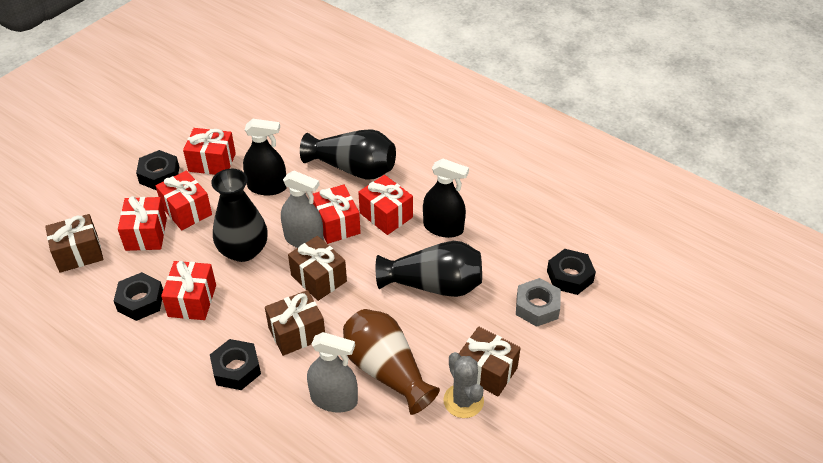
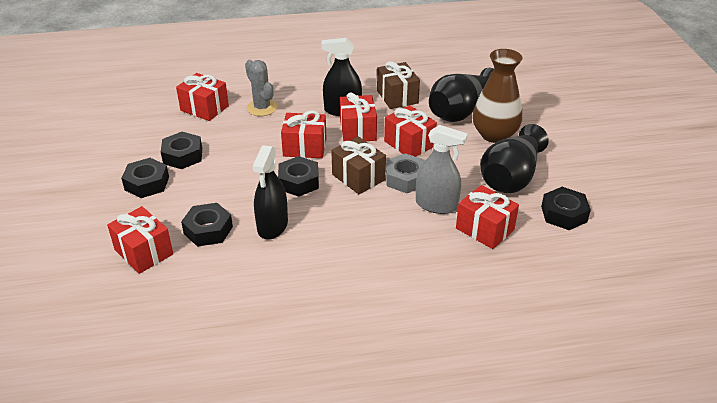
black nut: 4 -> 5
black vase: 3 -> 2
brown gift: 4 -> 2
grey spray bottle: 2 -> 1

